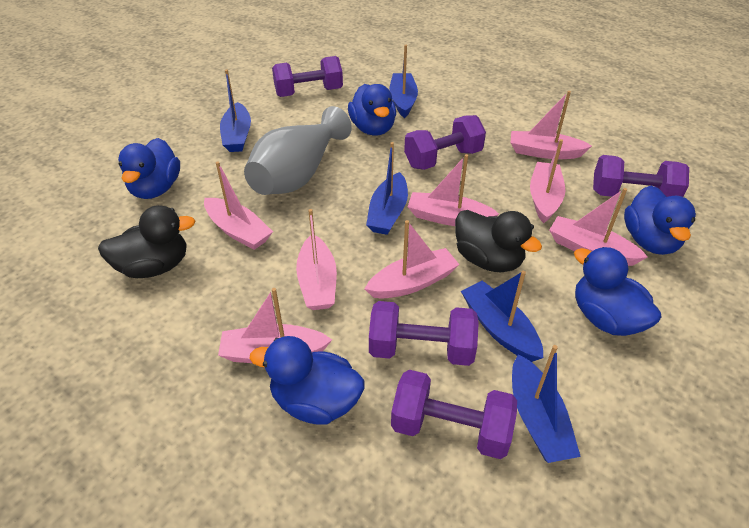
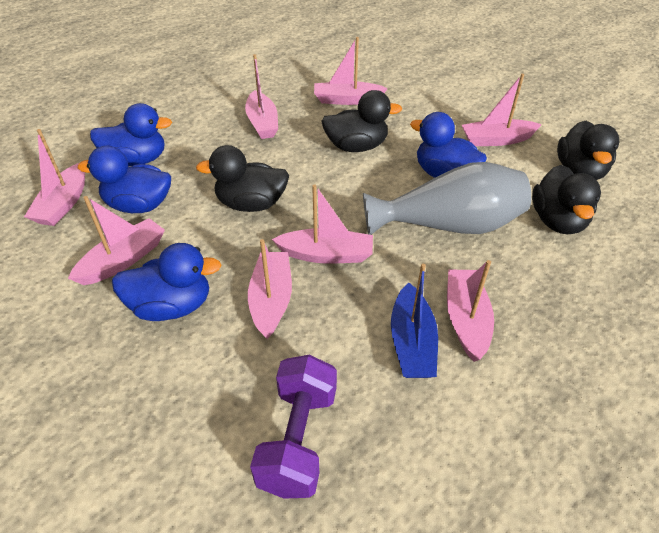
black duck: 2 -> 4
blue boat: 5 -> 1
blue duck: 5 -> 4
purple dumbbell: 5 -> 1

